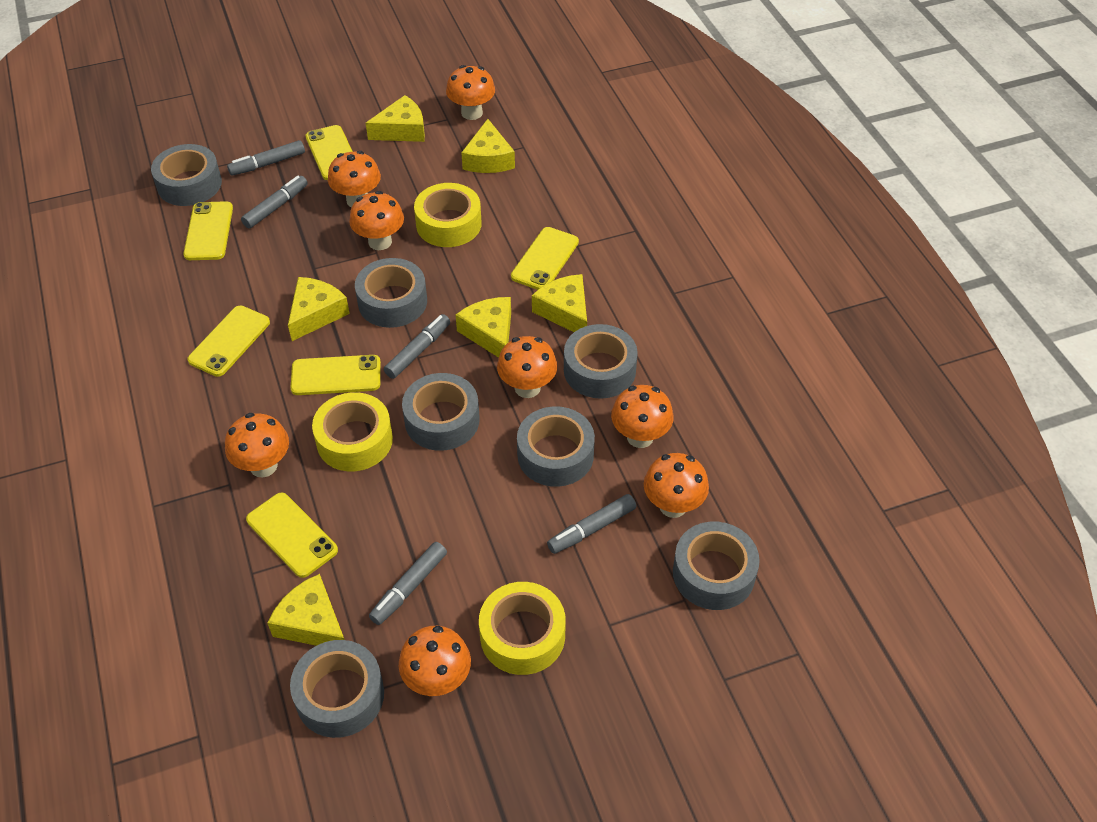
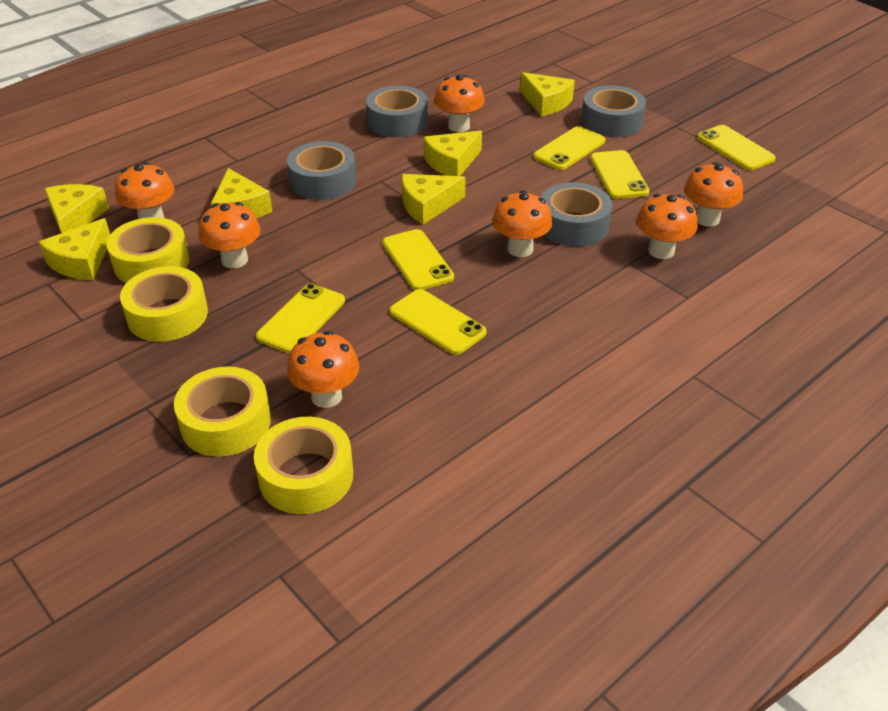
grey marker: 5 -> 0
grey tape: 7 -> 4
orange mushroom: 8 -> 7
yellow tape: 3 -> 4

